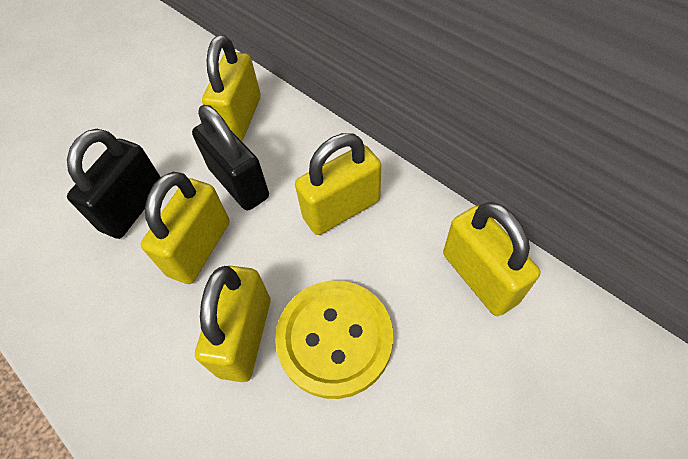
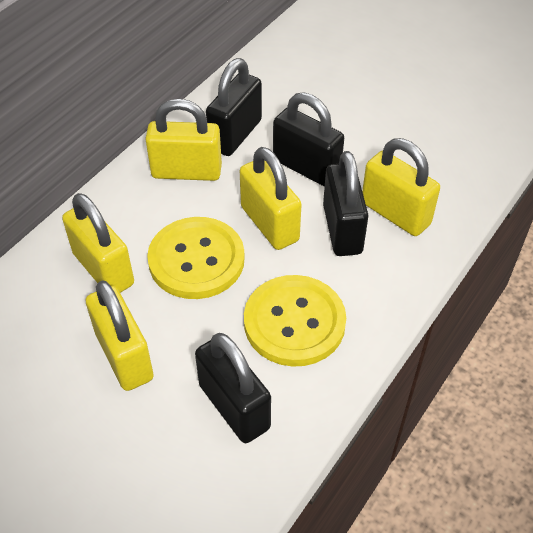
black padlock: 2 -> 4
yellow button: 1 -> 2

